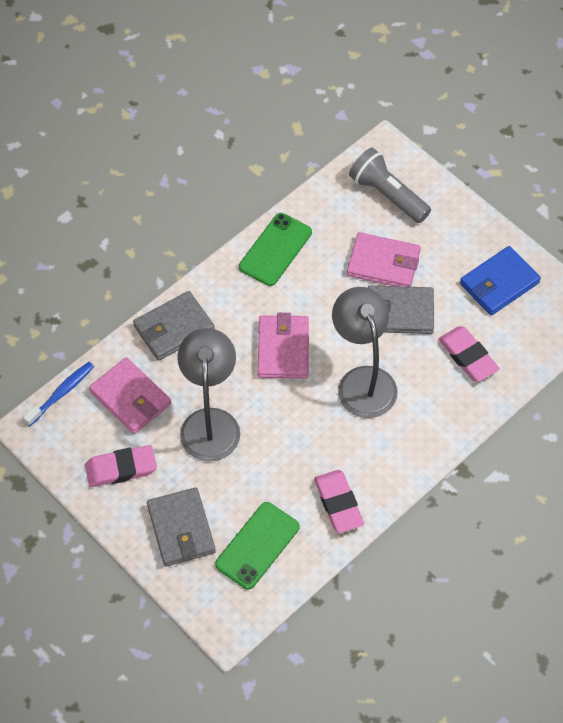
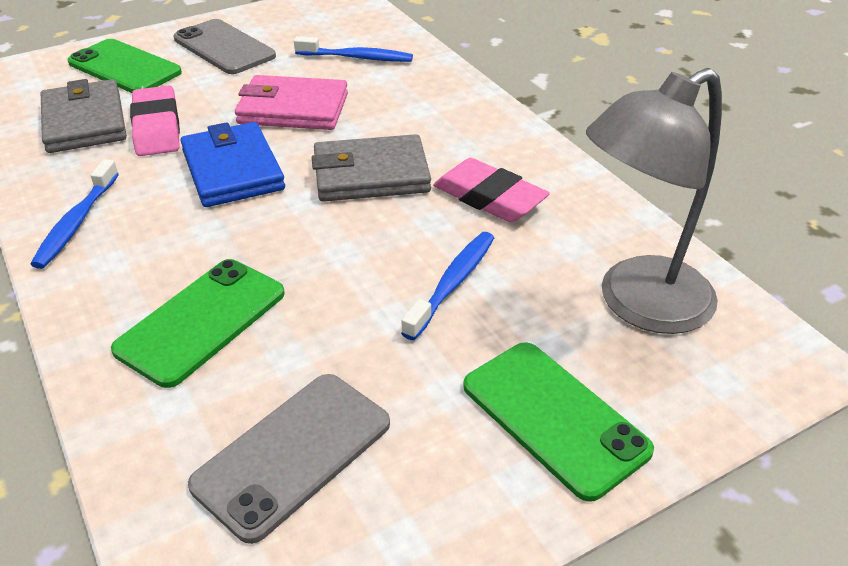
blue toothbrush: 1 -> 3
green phone: 2 -> 3
grey flashlight: 1 -> 0
grey lamp: 2 -> 1
grey phone: 0 -> 2
grey wallet: 3 -> 2
pink eraser: 3 -> 2
pink wallet: 3 -> 1

